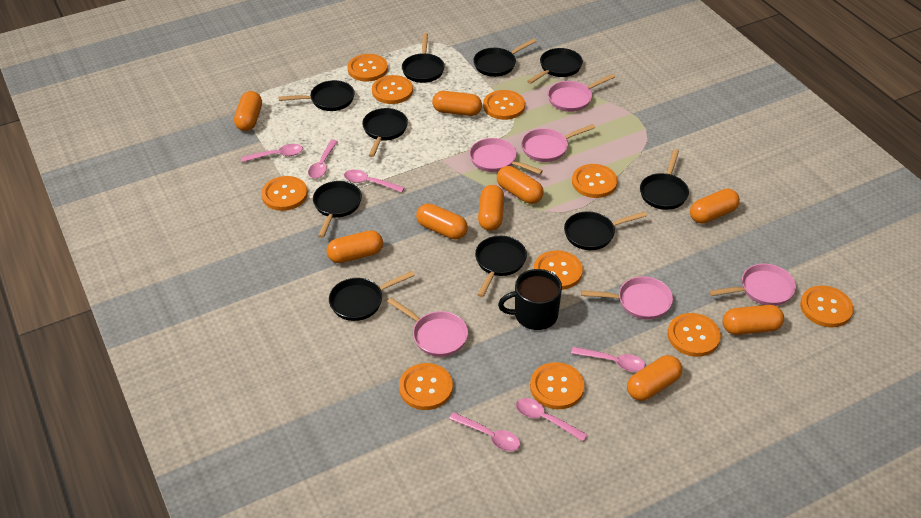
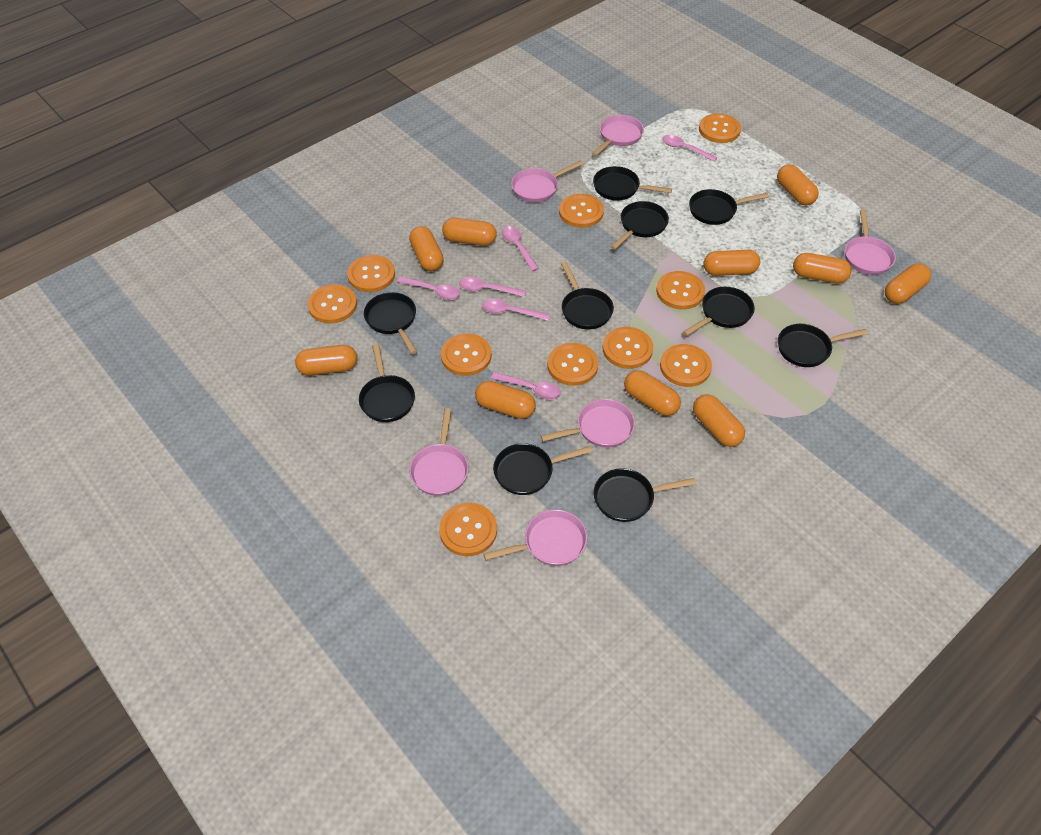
black mug: 1 -> 0
orange capsule: 9 -> 10

